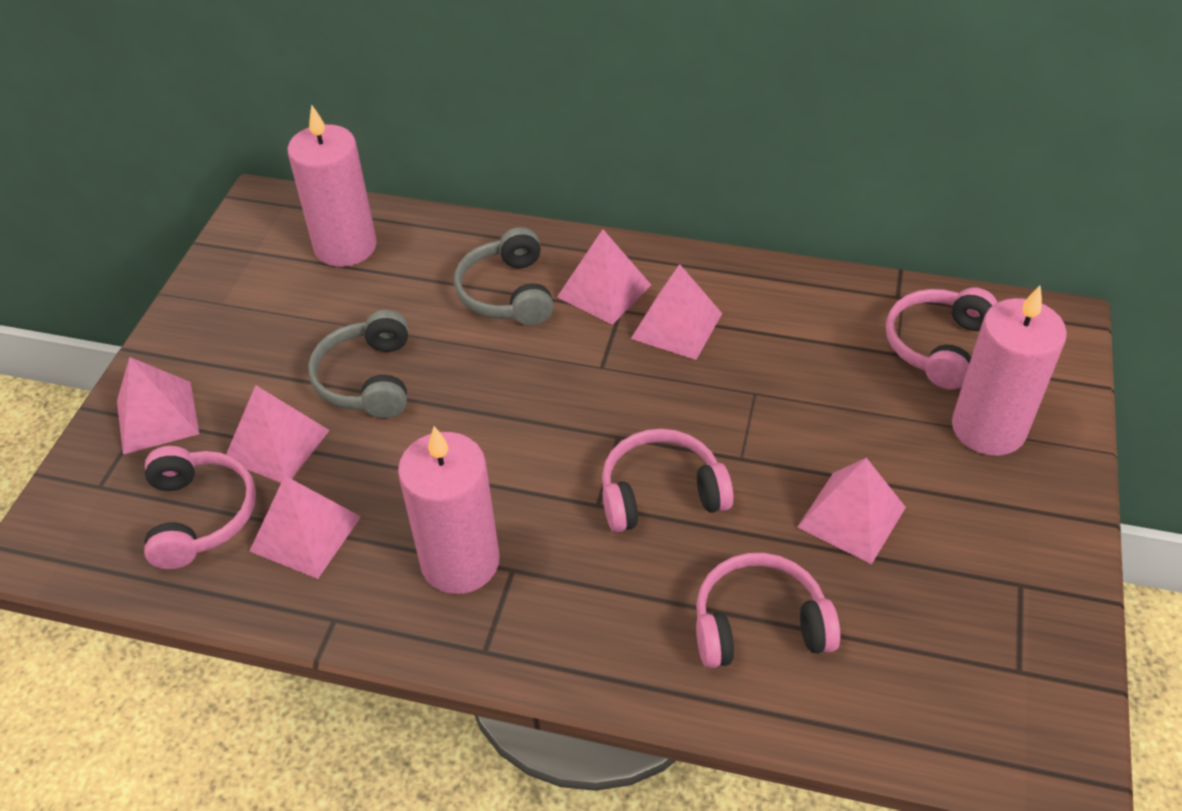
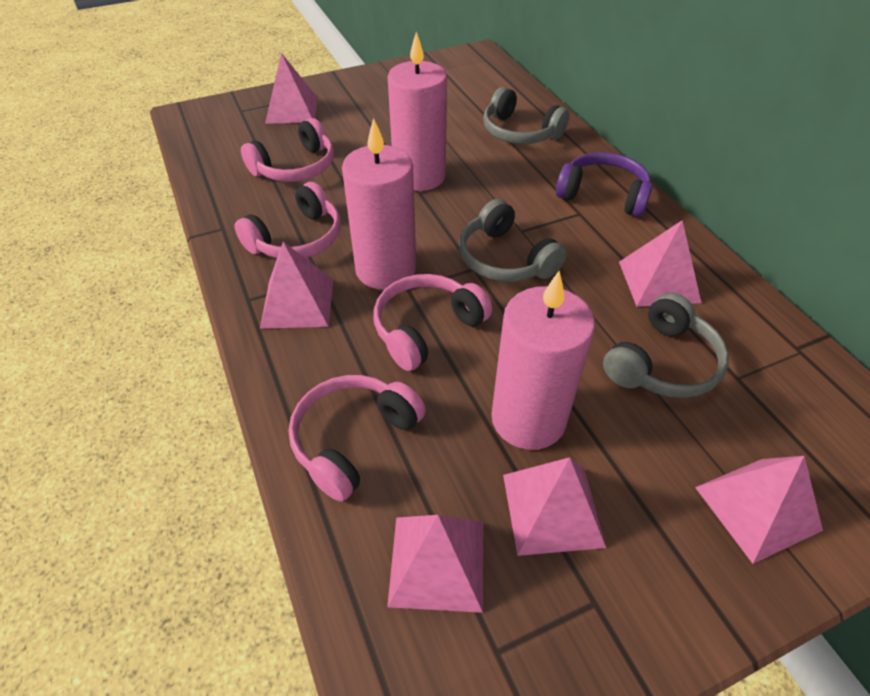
grey headphones: 2 -> 3
purple headphones: 0 -> 1

